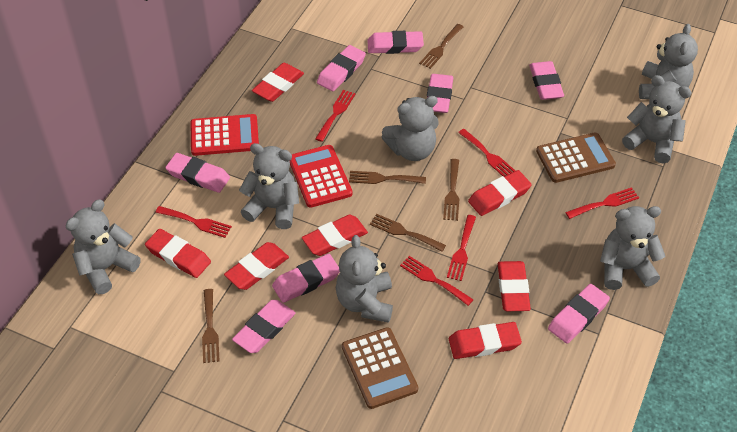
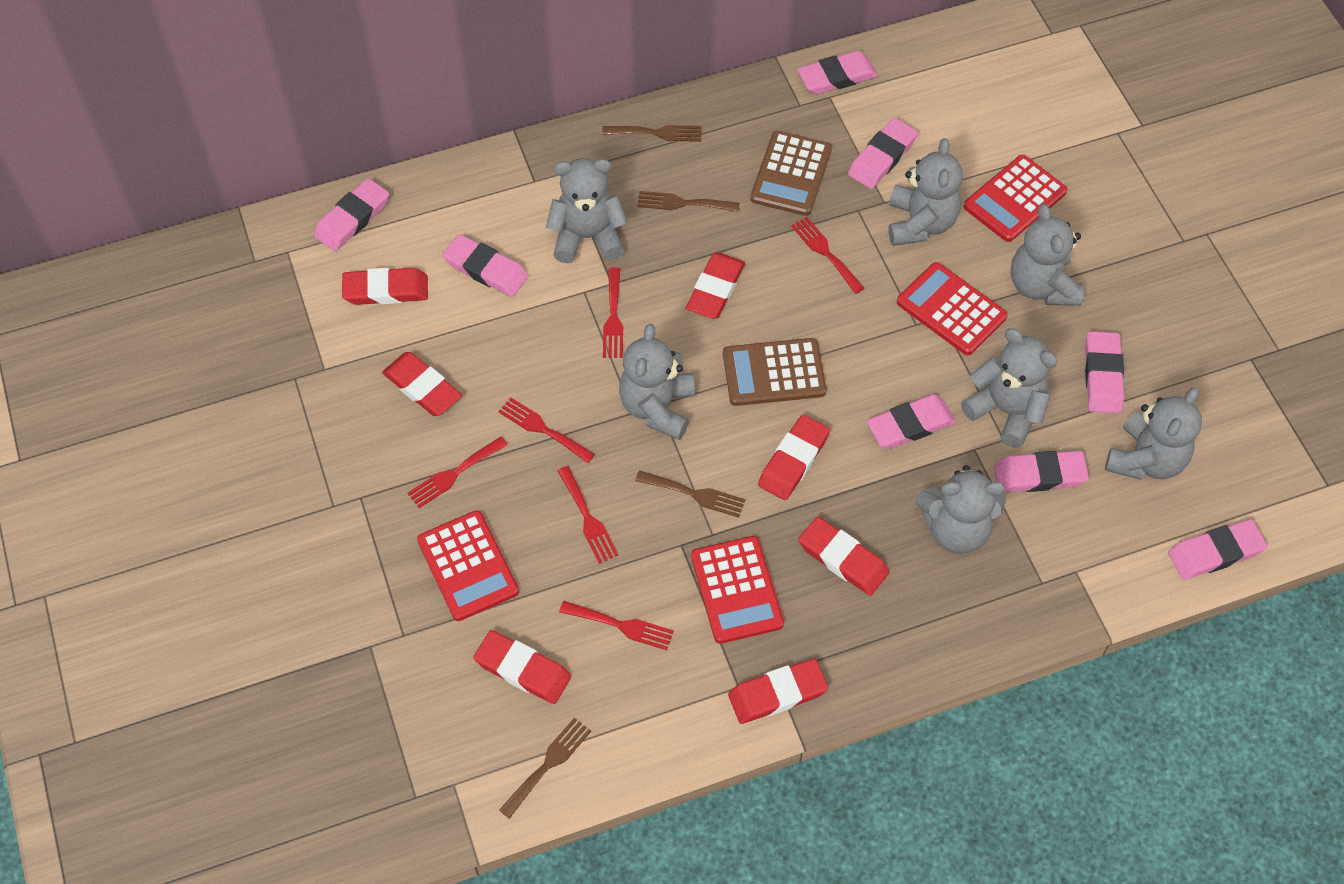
brown fork: 5 -> 4
red calculator: 2 -> 4

